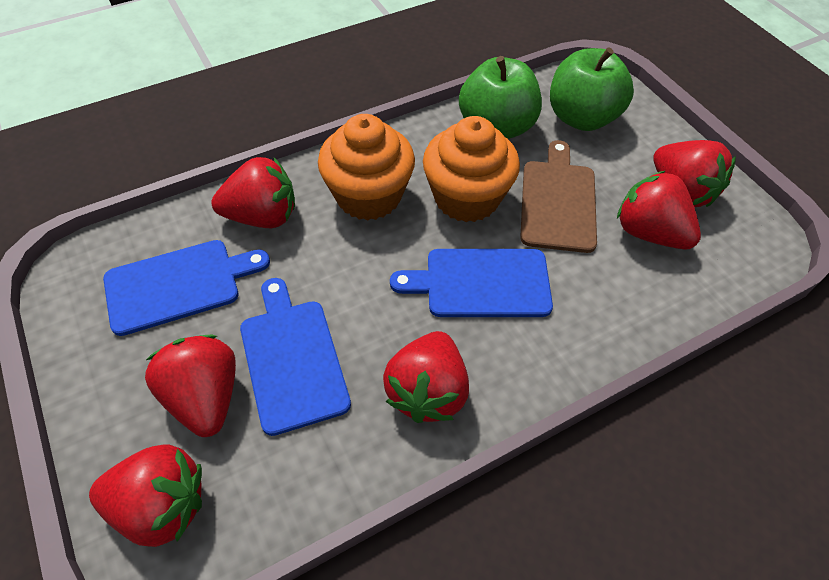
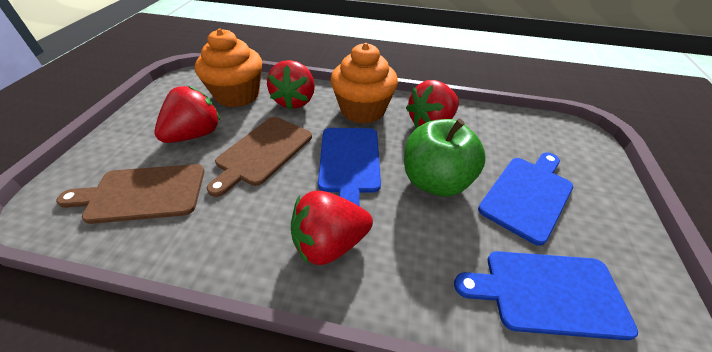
brown cutting board: 1 -> 2
green apple: 2 -> 1
red strawberry: 6 -> 4

